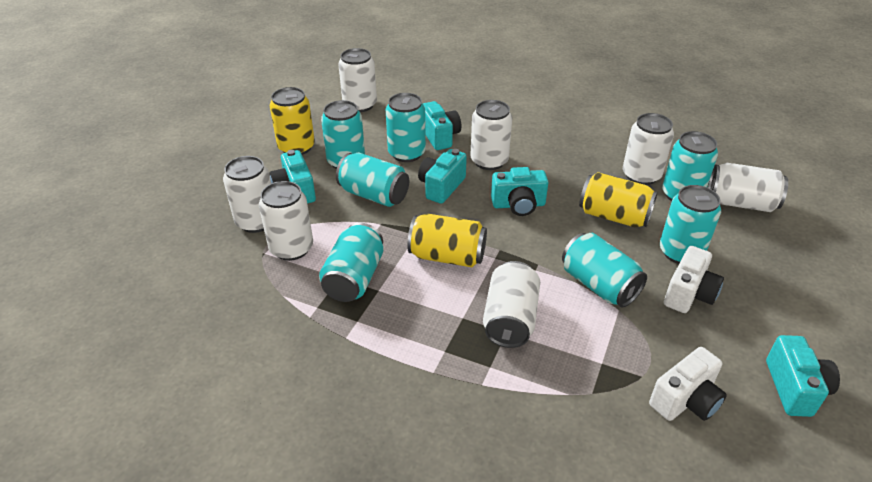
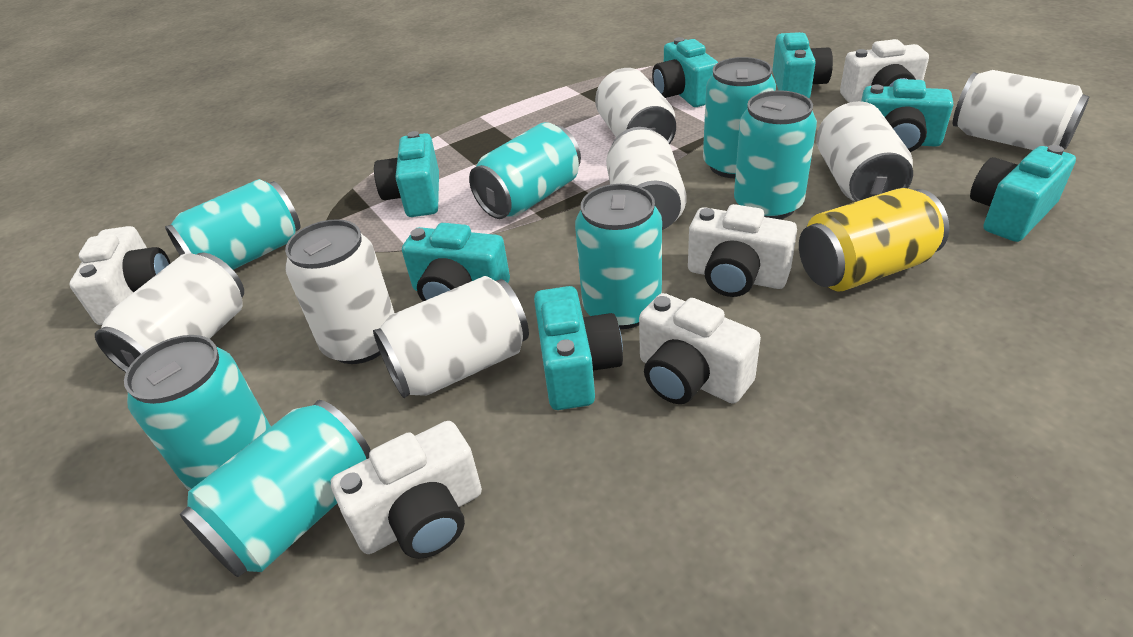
turquoise camera: 5 -> 7
white camera: 2 -> 5
yellow can: 3 -> 1

